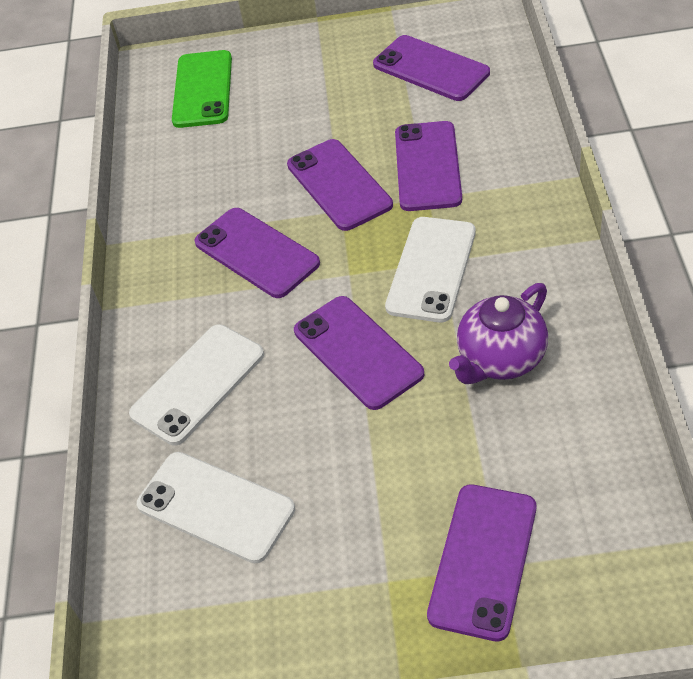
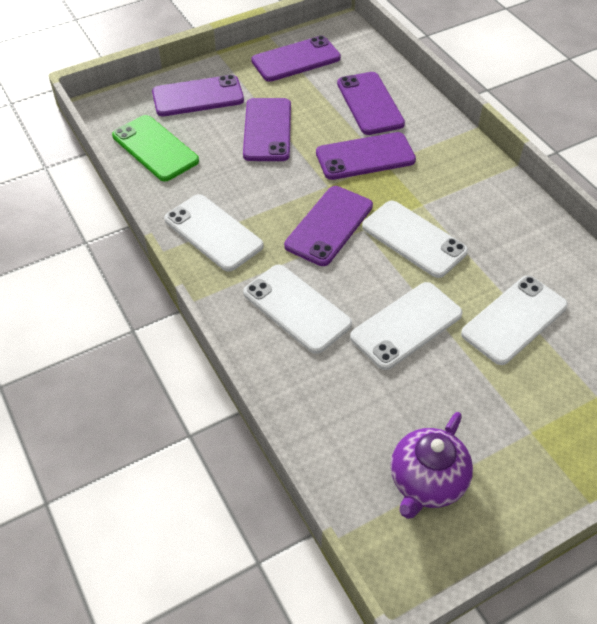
white phone: 3 -> 5

